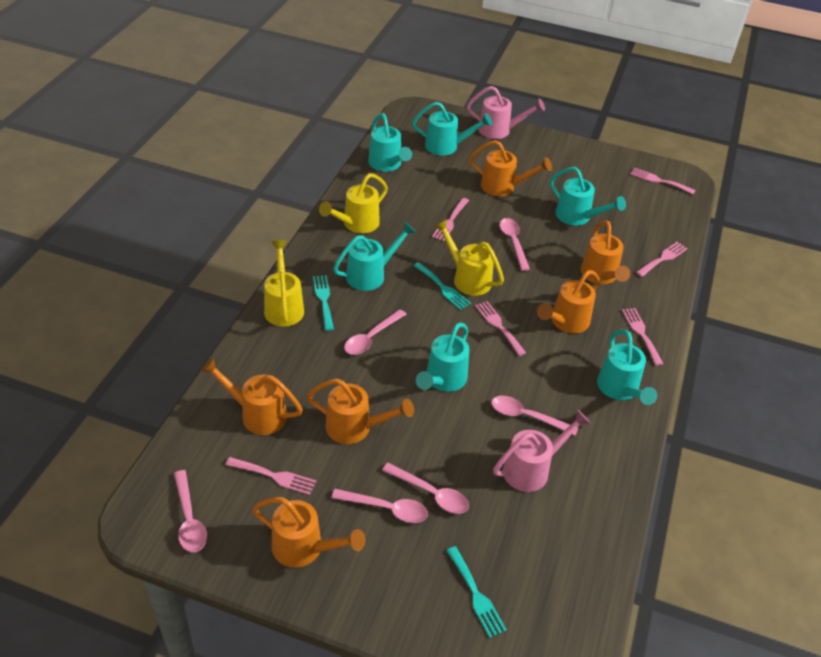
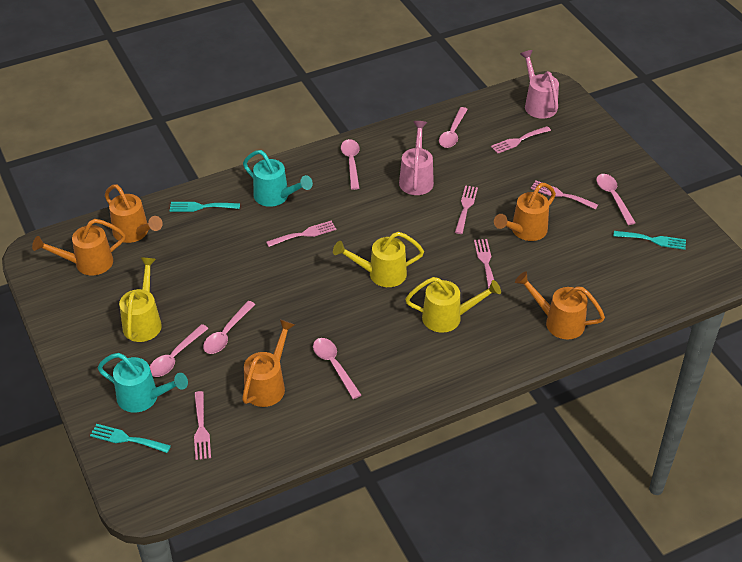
orange watering can: 6 -> 5
turquoise watering can: 6 -> 2

